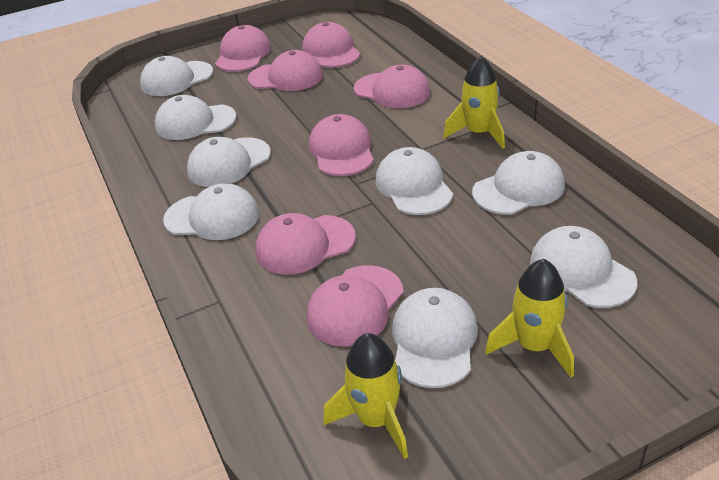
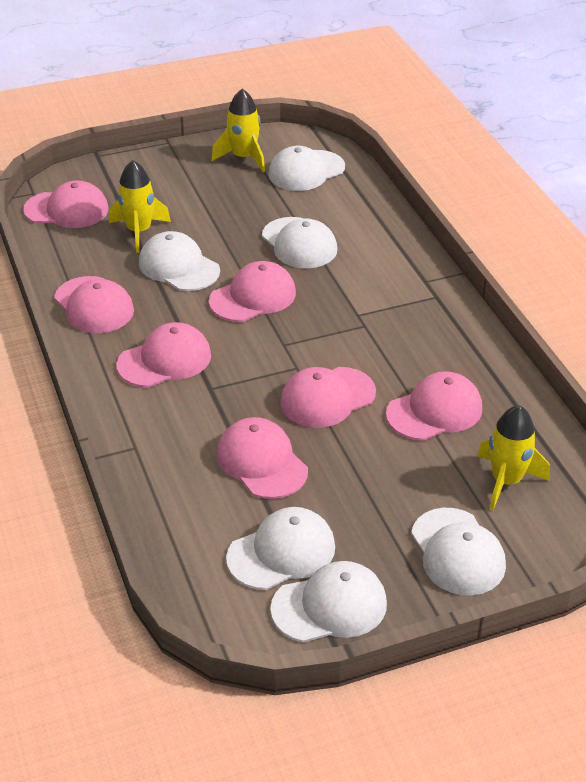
white cap: 8 -> 6

